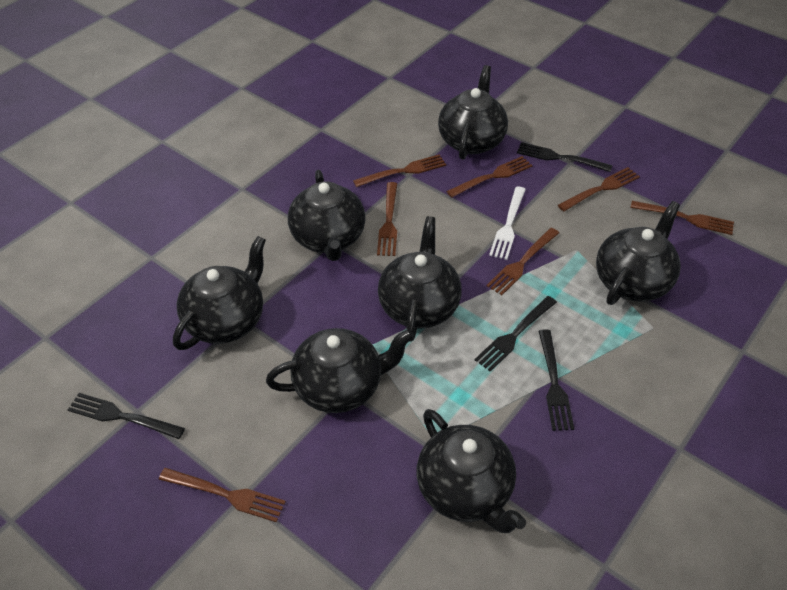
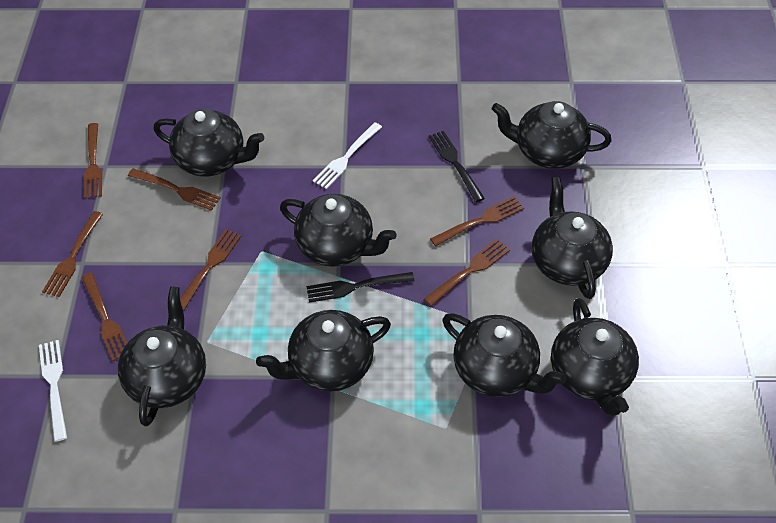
black fork: 4 -> 2
black teapot: 7 -> 8
white fork: 1 -> 2

